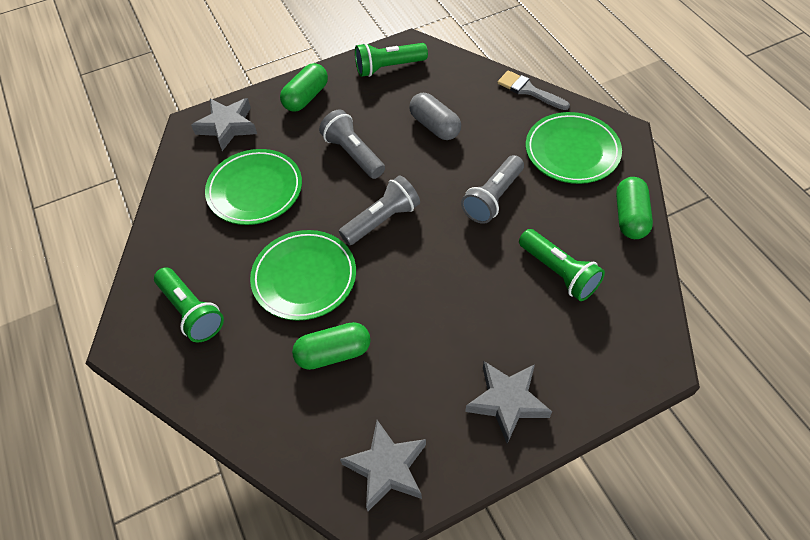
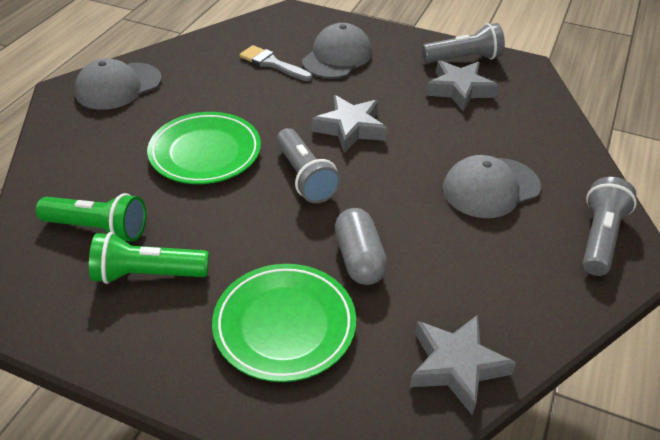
green capsule: 3 -> 0
green flashlight: 3 -> 2
green plate: 3 -> 2
grey cap: 0 -> 3

